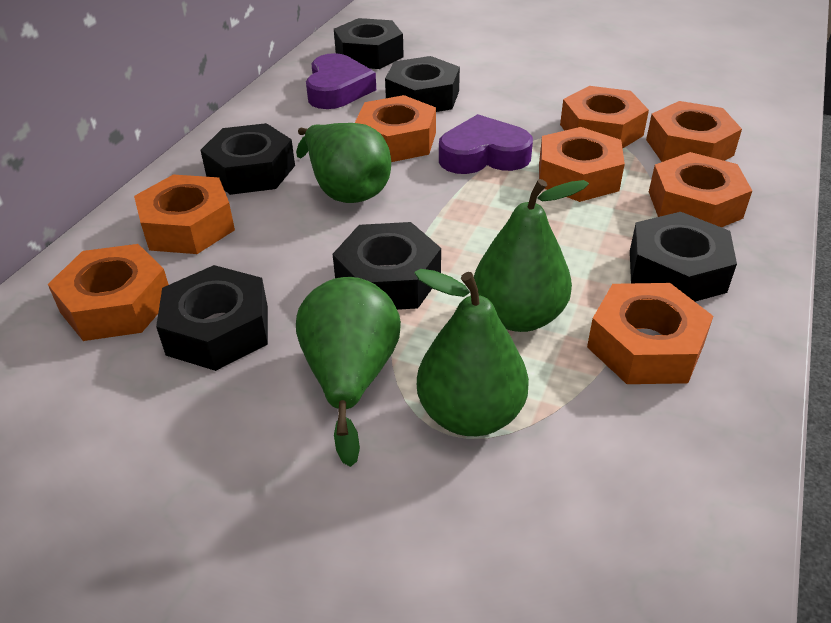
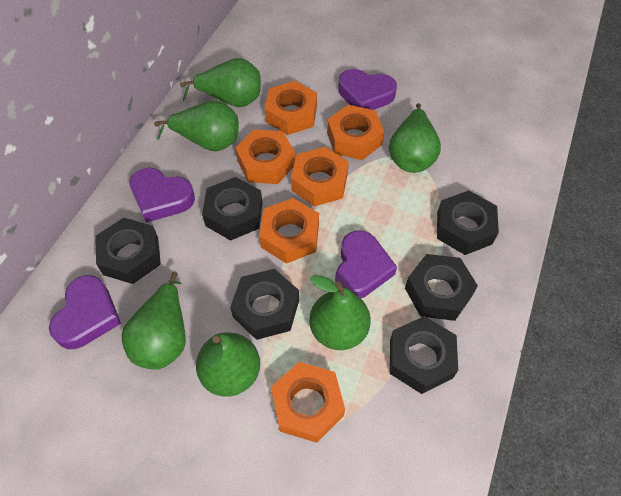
green pear: 4 -> 6
orange nut: 8 -> 6
purple heart: 2 -> 4

